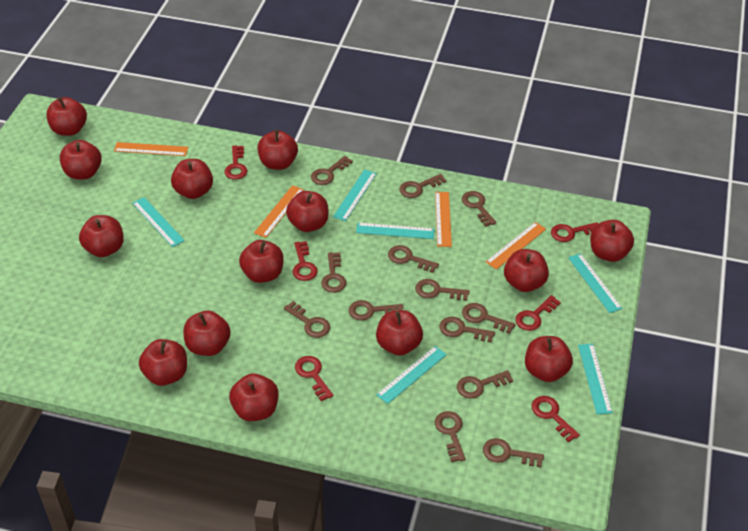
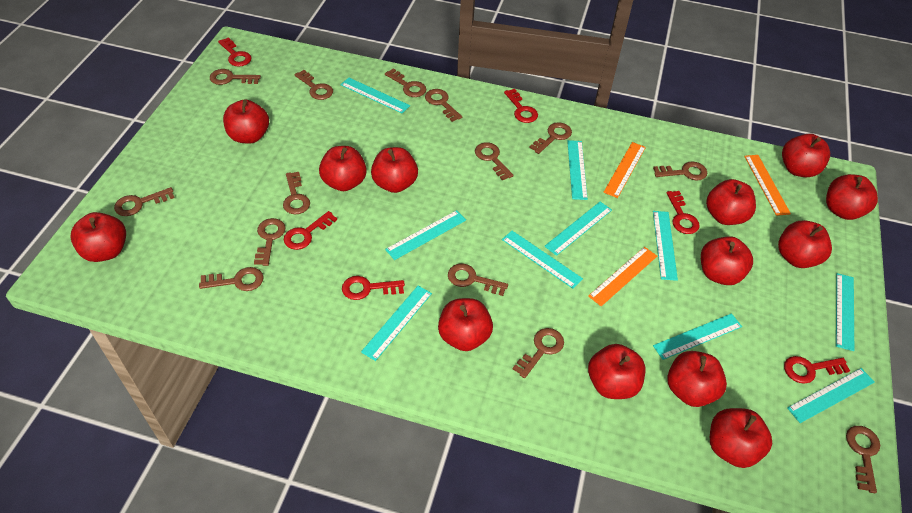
brown key: 13 -> 14
orange ruler: 4 -> 3
red apple: 14 -> 13
turquoise ruler: 6 -> 10

